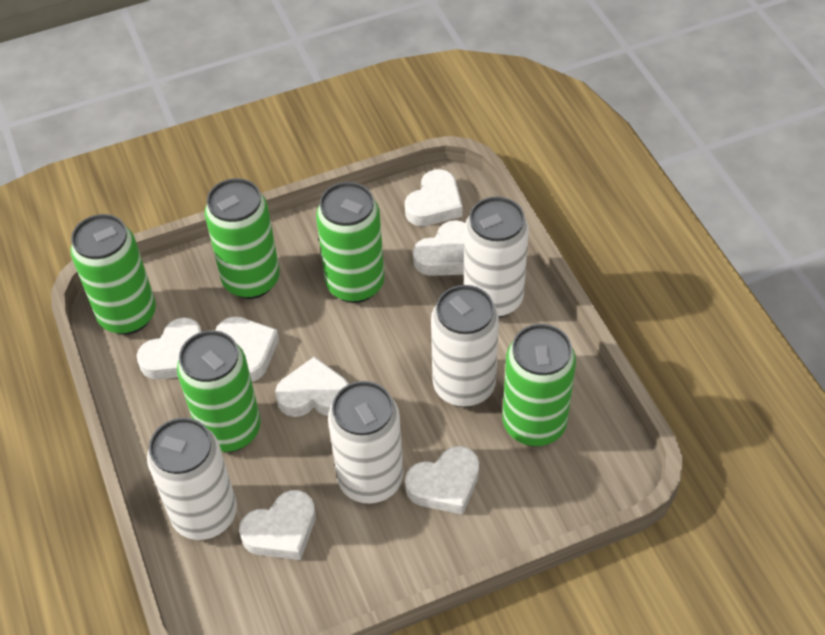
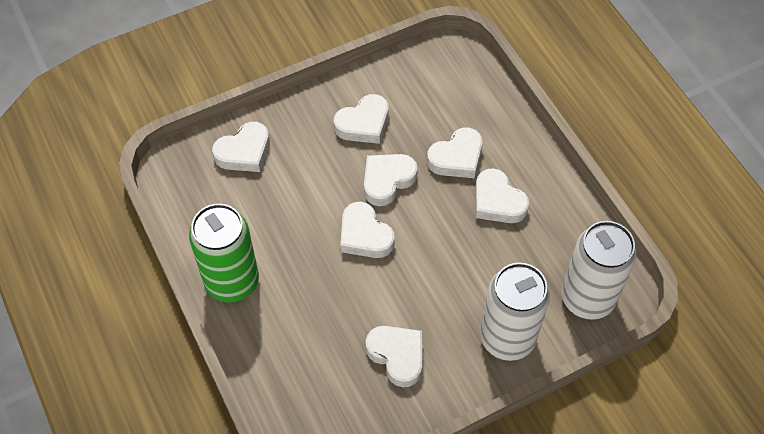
green can: 5 -> 1
white can: 4 -> 2

